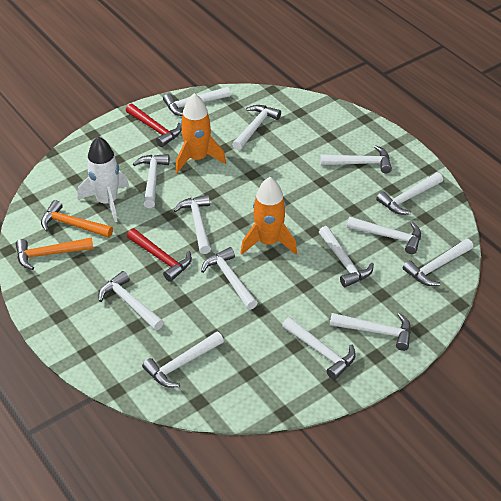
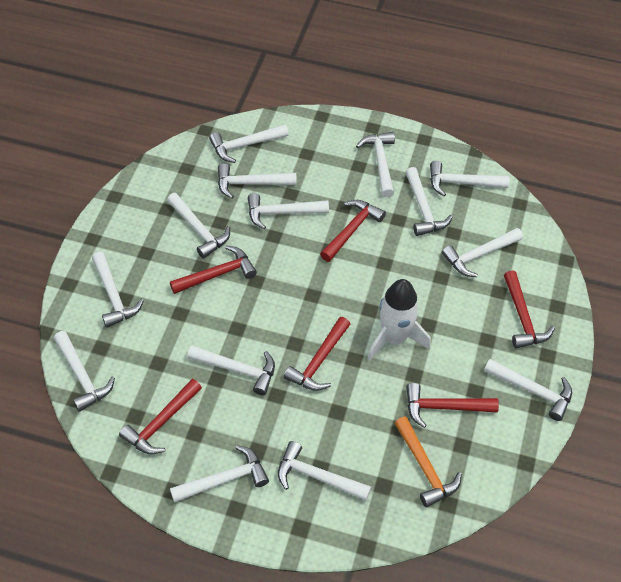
orange hammer: 2 -> 1
orange rocket: 2 -> 0
red hammer: 2 -> 6

